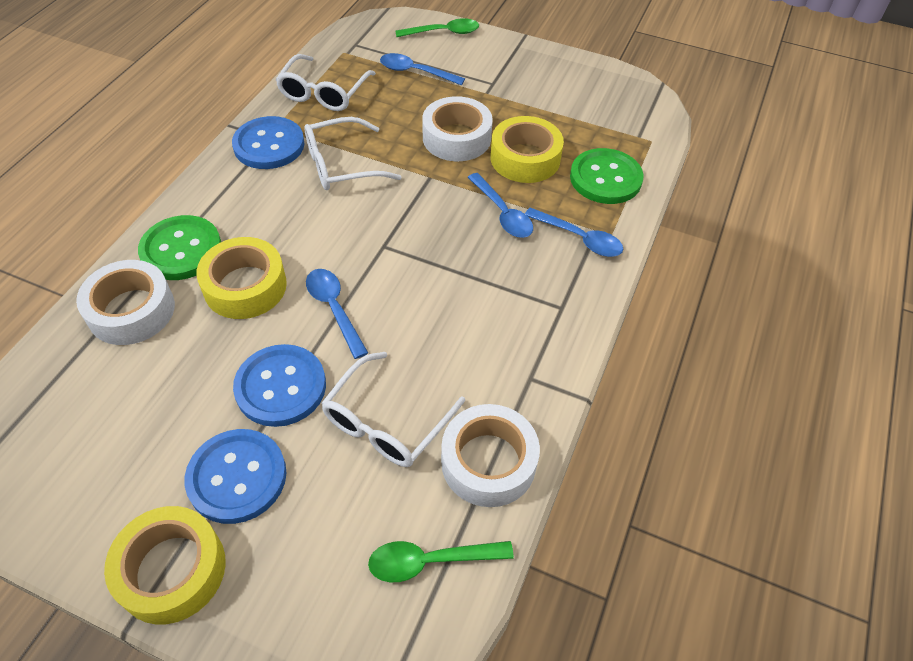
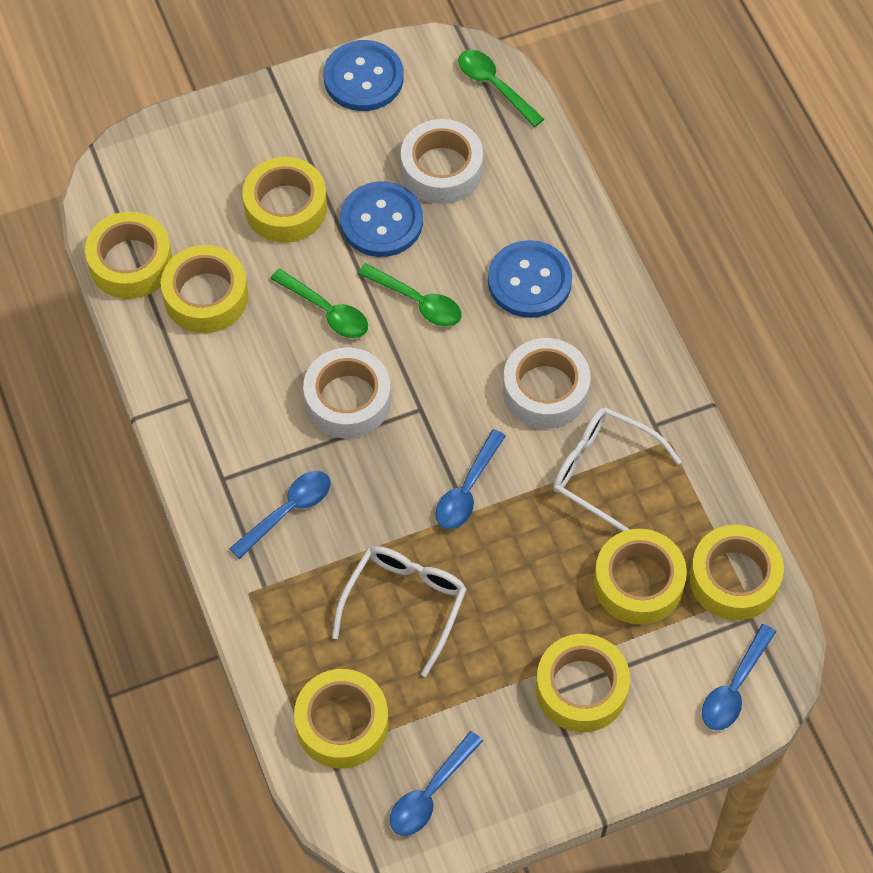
green button: 2 -> 0
green spoon: 2 -> 3
white glasses: 3 -> 2
yellow tape: 3 -> 7

